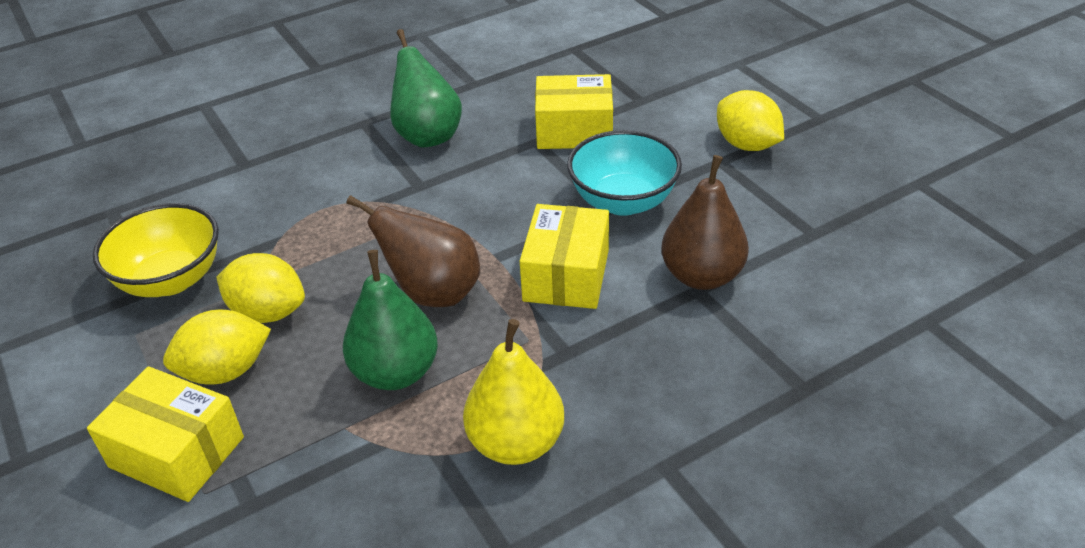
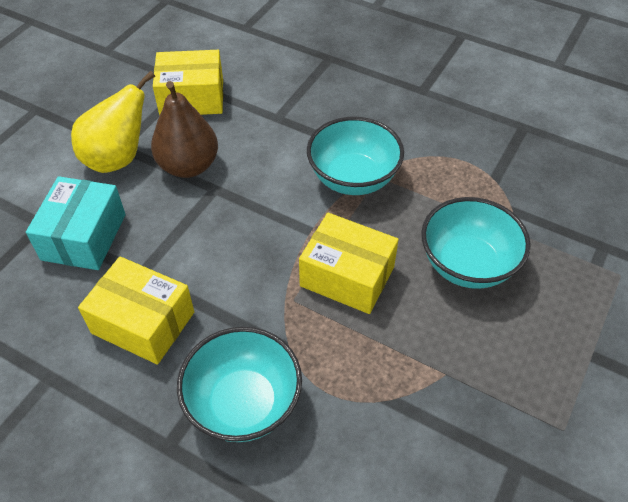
brown pear: 2 -> 1
green pear: 2 -> 0
turquoise bowl: 1 -> 3
turquoise box: 0 -> 1
yellow bowl: 1 -> 0
yellow lemon: 3 -> 0

